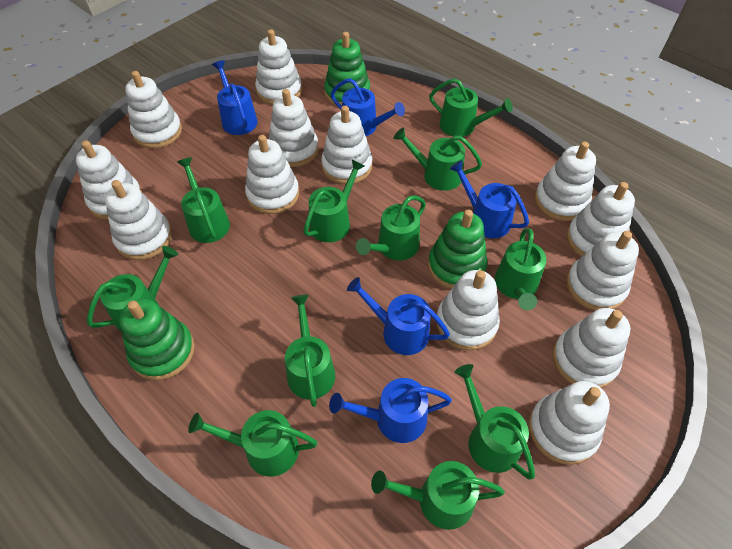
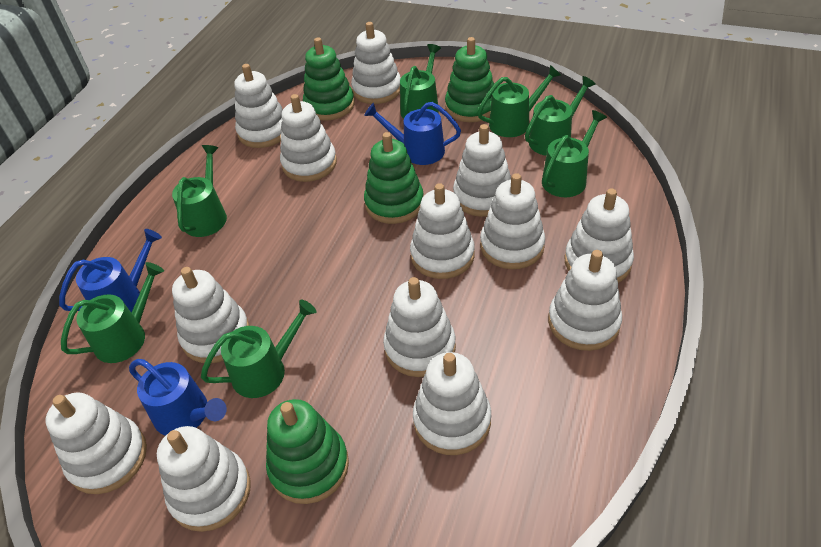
blue watering can: 5 -> 3
green stacking toy: 3 -> 4
green watering can: 11 -> 7

